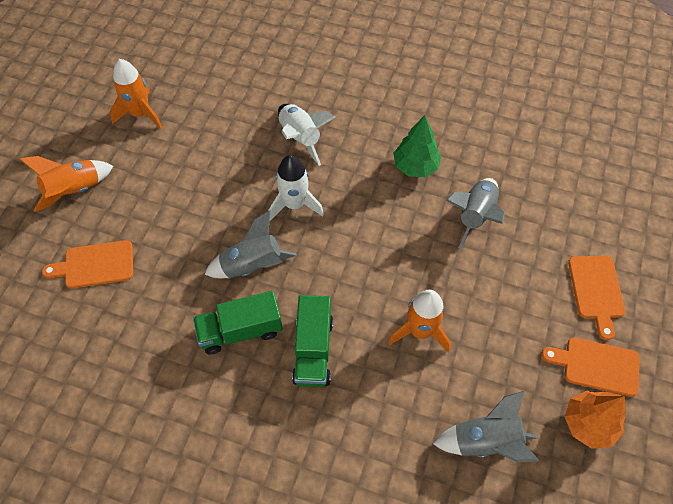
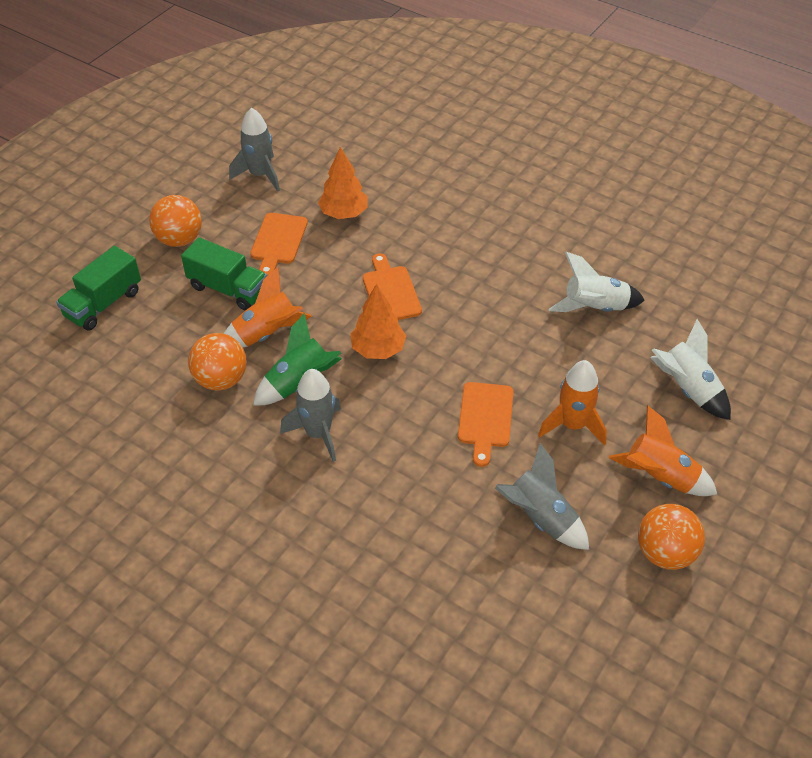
green rocket: 0 -> 1
green tree: 1 -> 0
orange ball: 0 -> 3
orange tree: 1 -> 2

